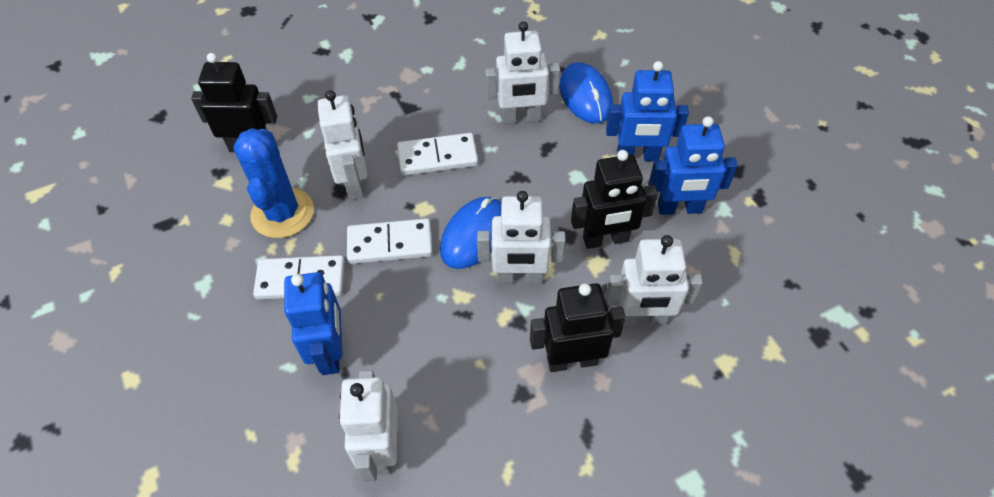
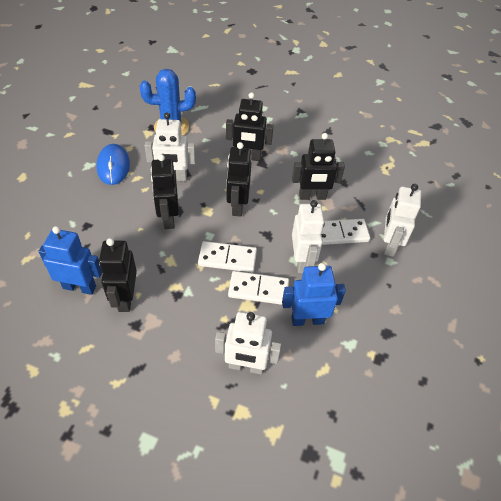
black robot: 3 -> 5
blue mouse: 2 -> 1
blue robot: 3 -> 2
white robot: 5 -> 4

